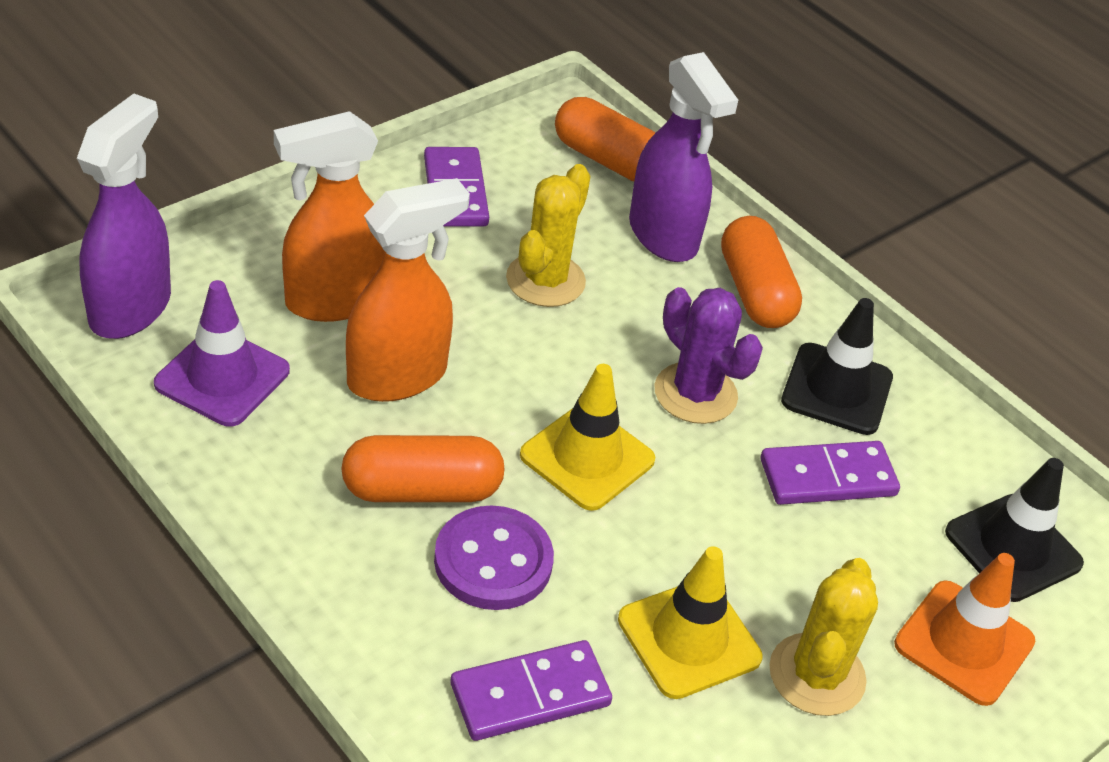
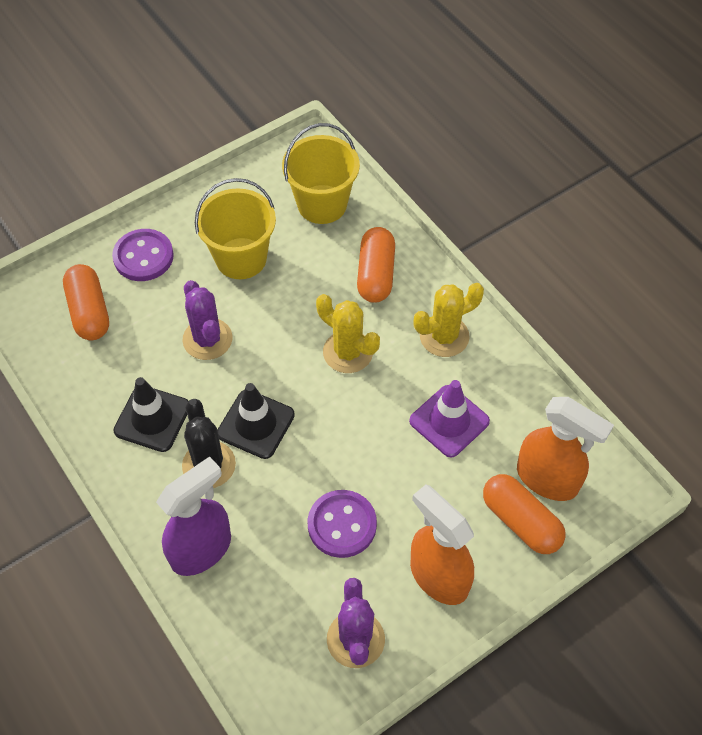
black cactus: 0 -> 1
orange traffic cone: 1 -> 0
purple button: 1 -> 2
purple cactus: 1 -> 2
purple domino: 3 -> 0
purple spray bottle: 2 -> 1
yellow bucket: 0 -> 2
yellow traffic cone: 2 -> 0

